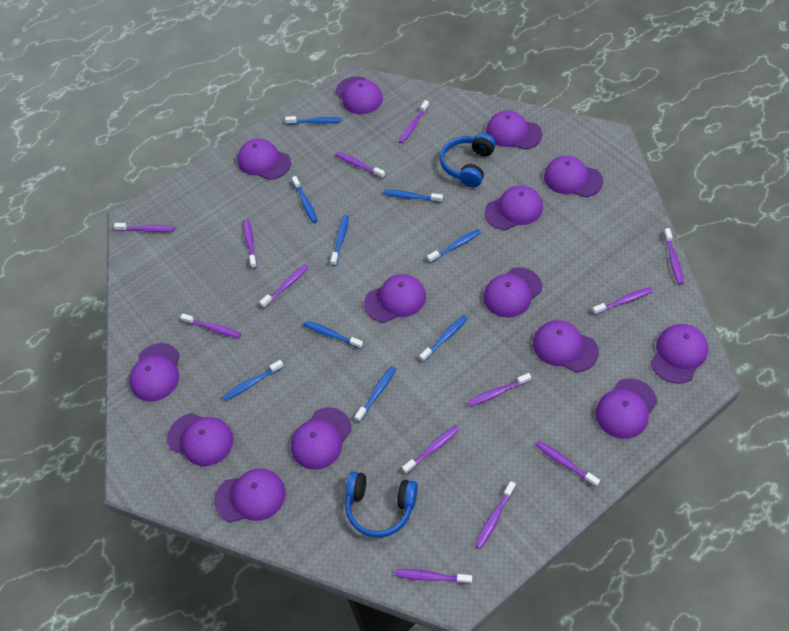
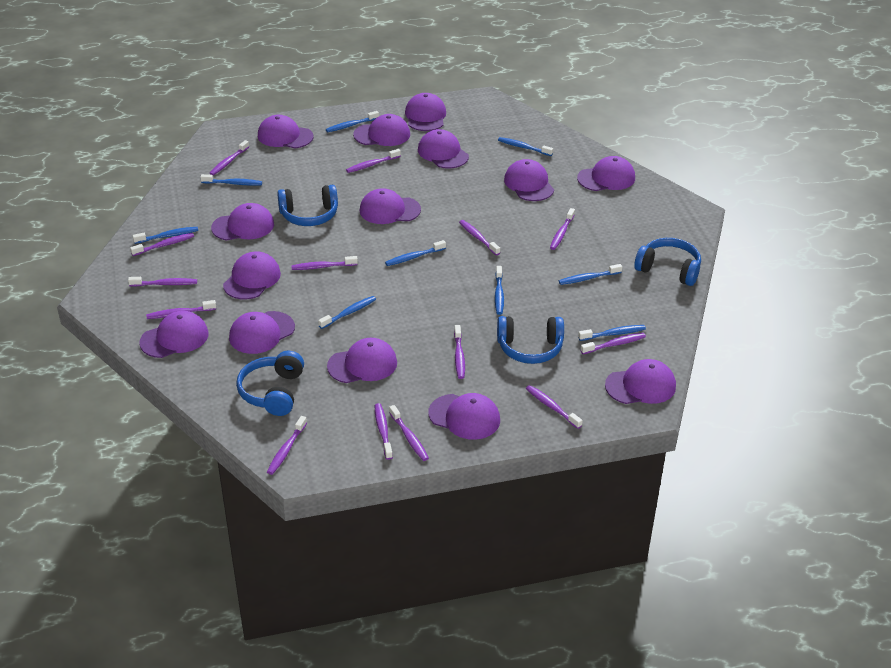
blue headphones: 2 -> 4
purple toothbrush: 13 -> 14

